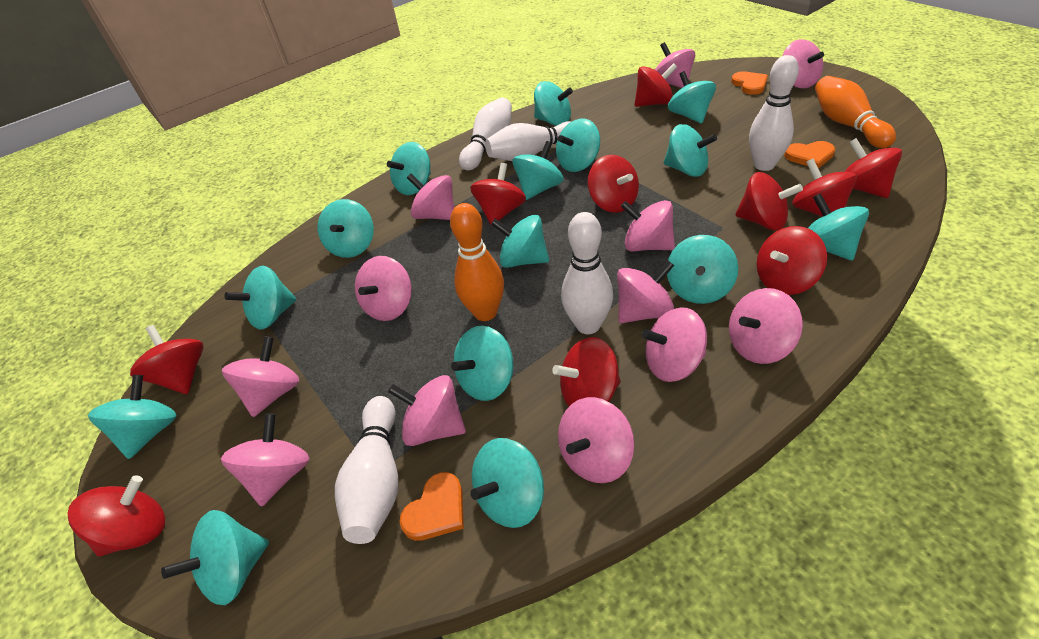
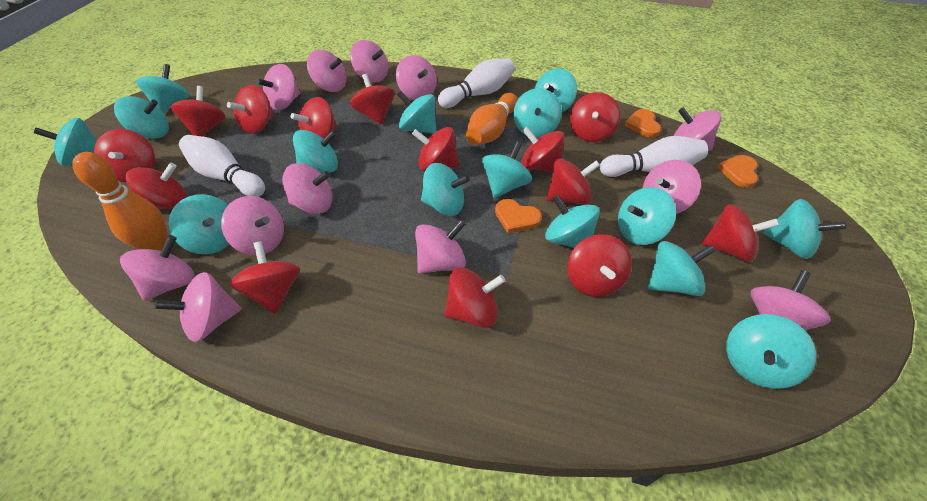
red spinning top: 10 -> 14
white bowling pin: 5 -> 3

